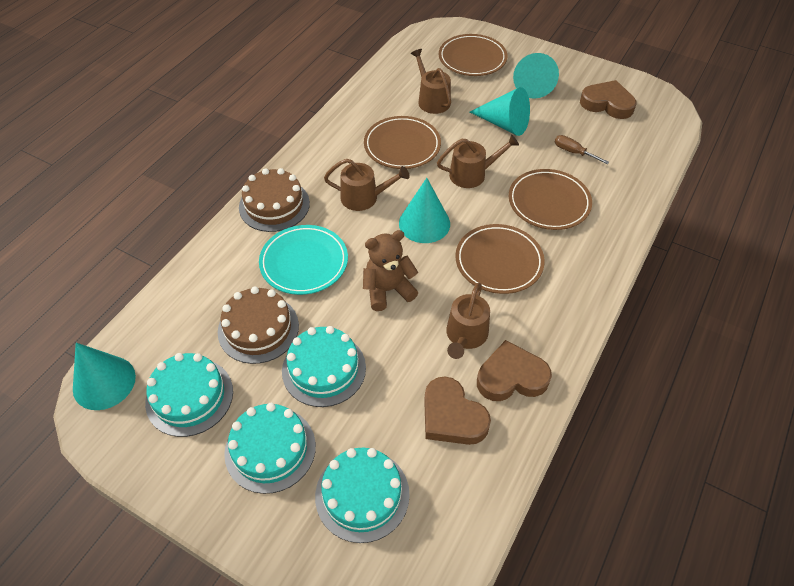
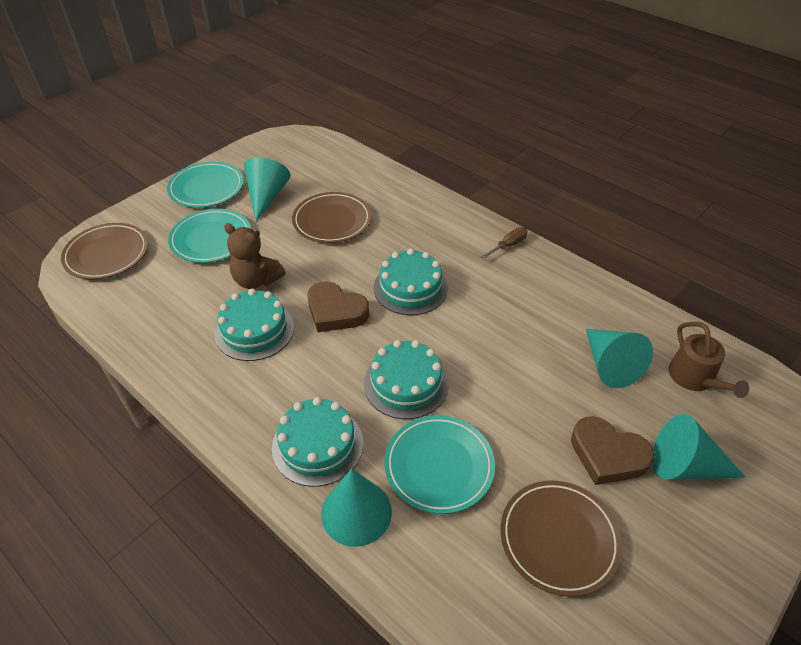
brown cake: 2 -> 0
brown heart: 3 -> 2
brown plate: 4 -> 3
brown watering can: 4 -> 1
turquoise plate: 1 -> 3

